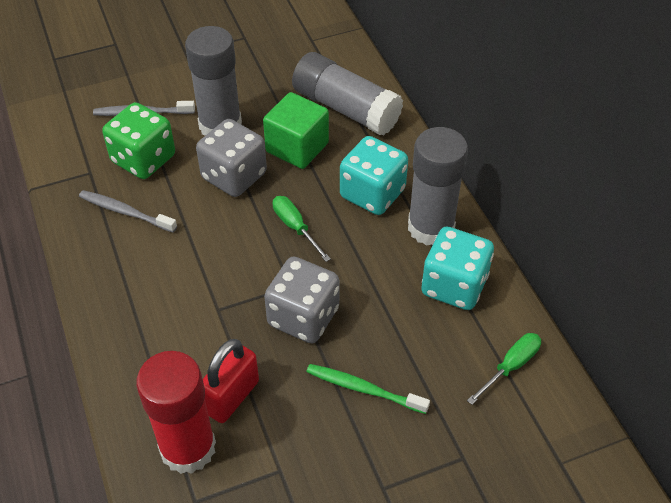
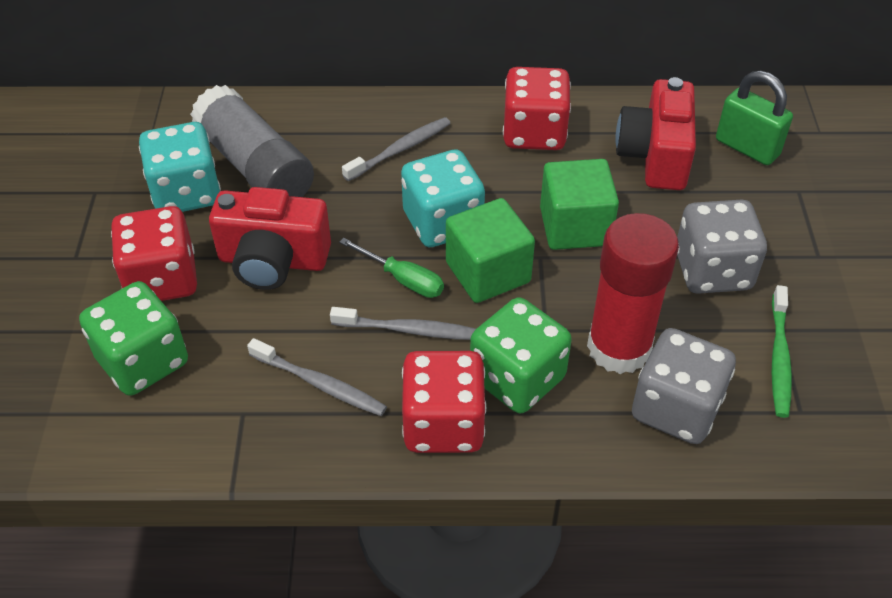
green cube: 1 -> 2
green dice: 1 -> 2
green padlock: 0 -> 1
green screwdriver: 2 -> 1
grey glue stick: 3 -> 1
grey toothbrush: 2 -> 3
red camera: 0 -> 2
red dice: 0 -> 3
red padlock: 1 -> 0

